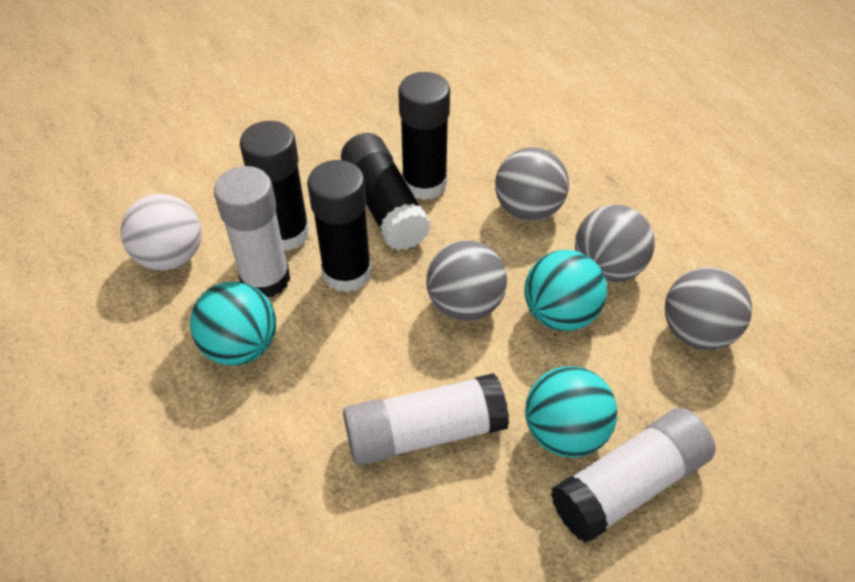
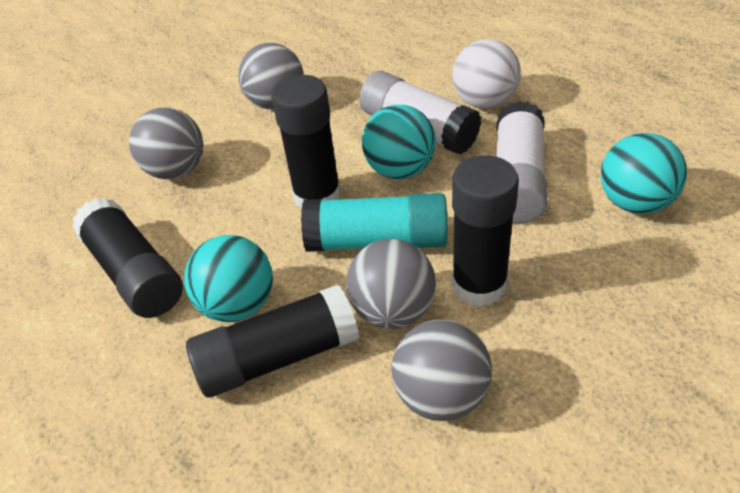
turquoise glue stick: 0 -> 1
white glue stick: 3 -> 2

